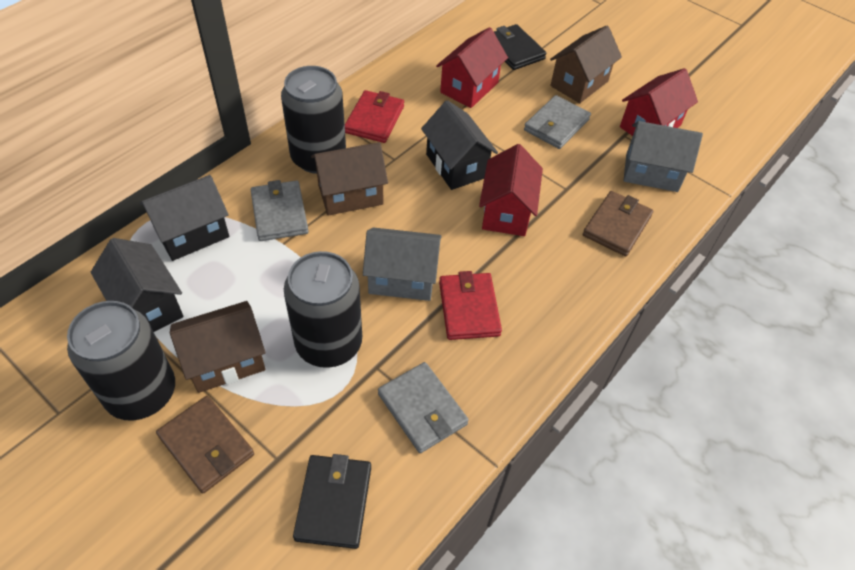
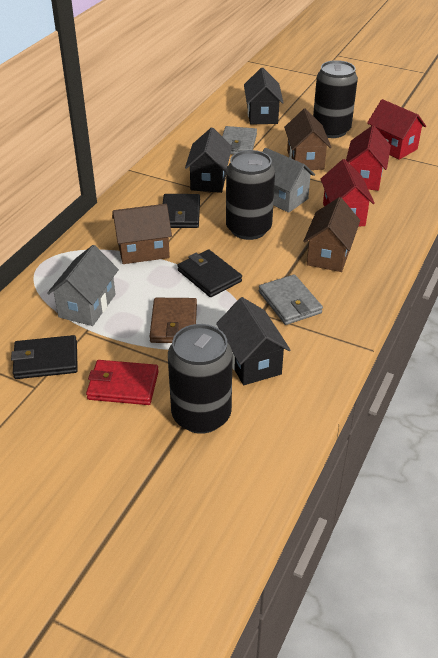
black wallet: 2 -> 3
brown wallet: 2 -> 1
grey wallet: 3 -> 2
red wallet: 2 -> 1

